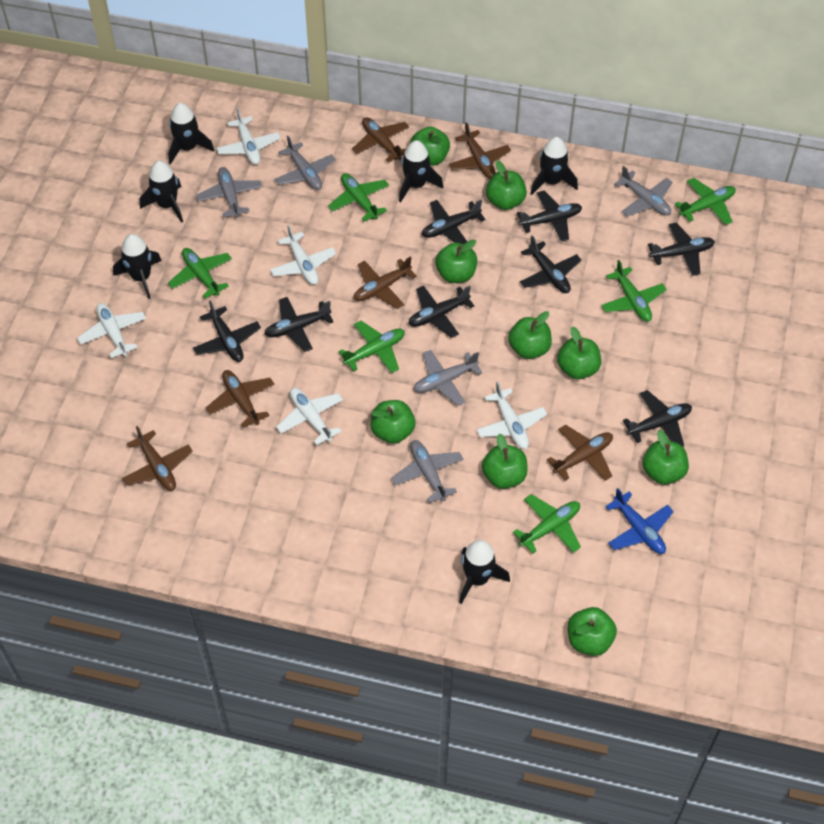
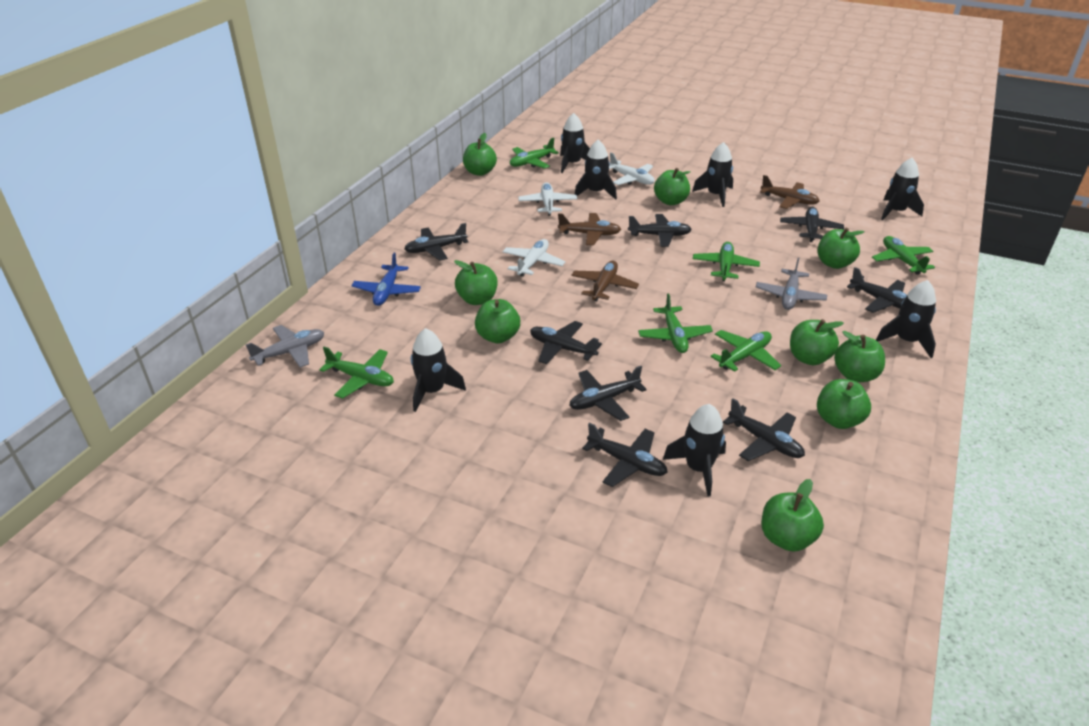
black rocket: 6 -> 7
brown plane: 6 -> 3
grey plane: 5 -> 2
white plane: 5 -> 3

